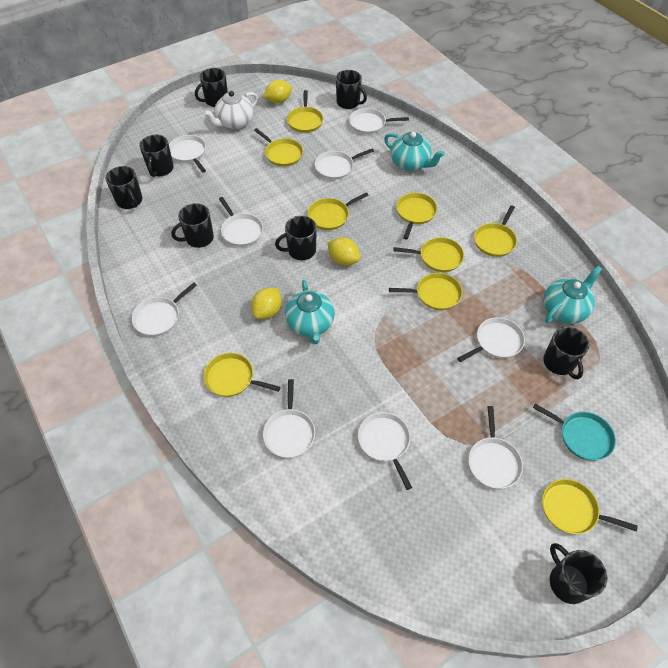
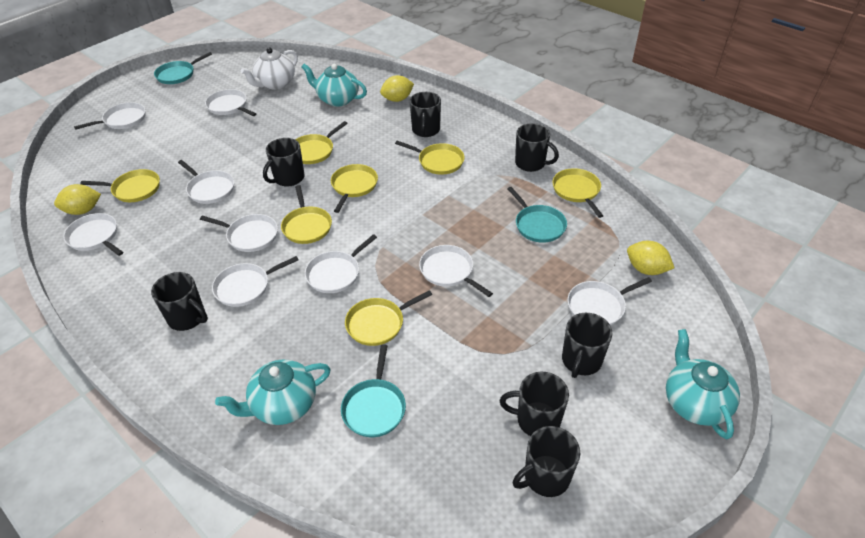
black mug: 8 -> 7
turquoise pan: 1 -> 3
yellow pan: 9 -> 7

